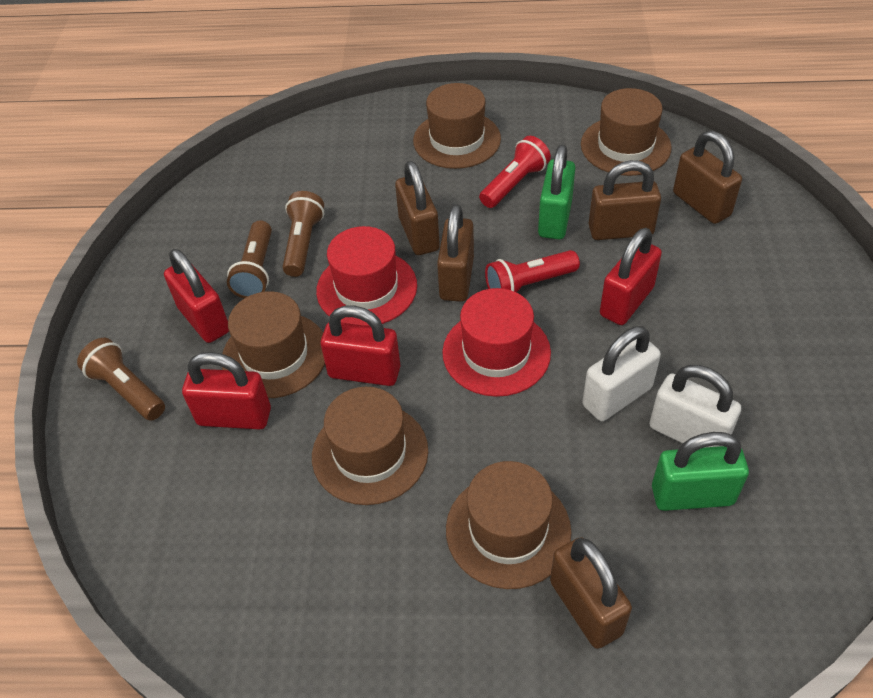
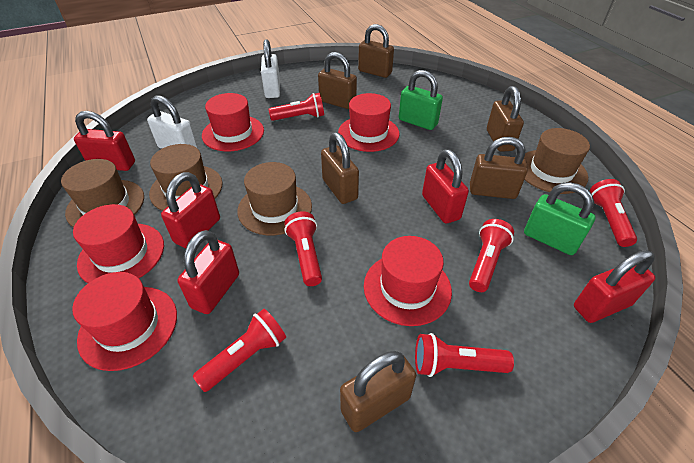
brown flashlight: 3 -> 0
brown hat: 5 -> 4
brown padlock: 5 -> 6
red flashlight: 2 -> 6
red hat: 2 -> 5
red padlock: 4 -> 5

